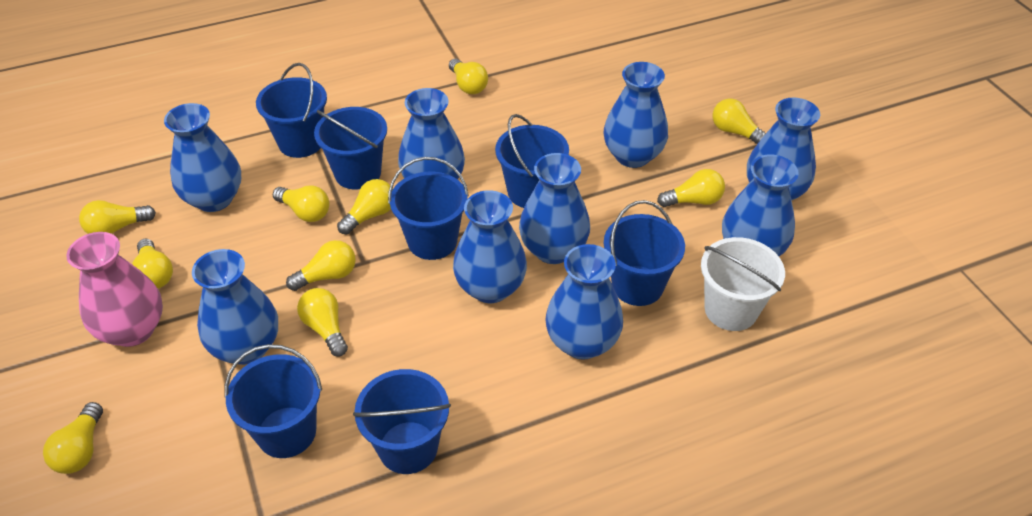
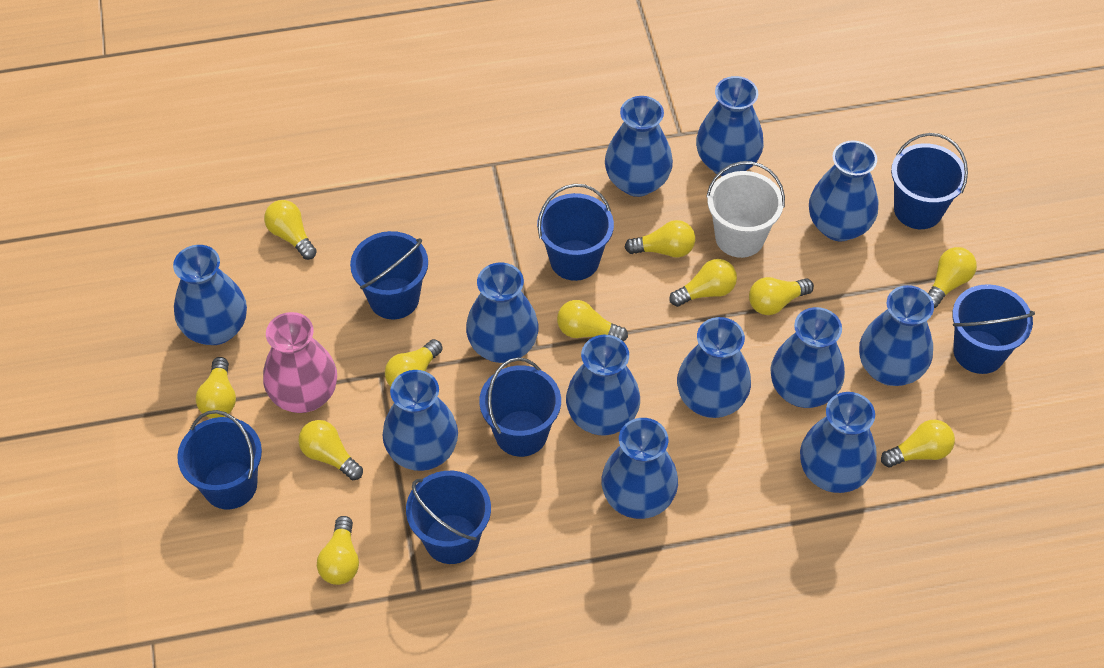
blue vase: 9 -> 12
yellow light bulb: 10 -> 11

